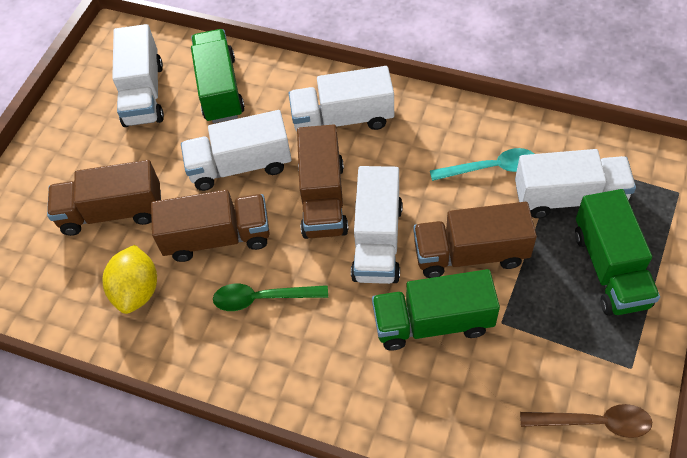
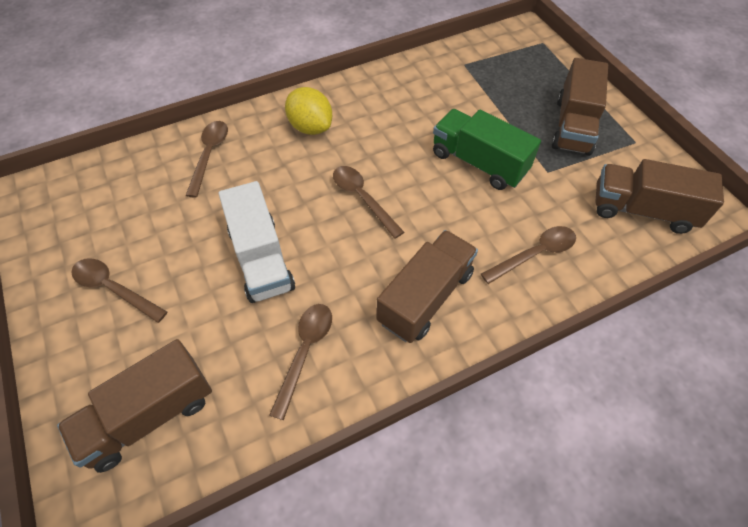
brown spoon: 1 -> 5
green spoon: 1 -> 0
green truck: 3 -> 1
turquoise spoon: 1 -> 0
white truck: 5 -> 1

